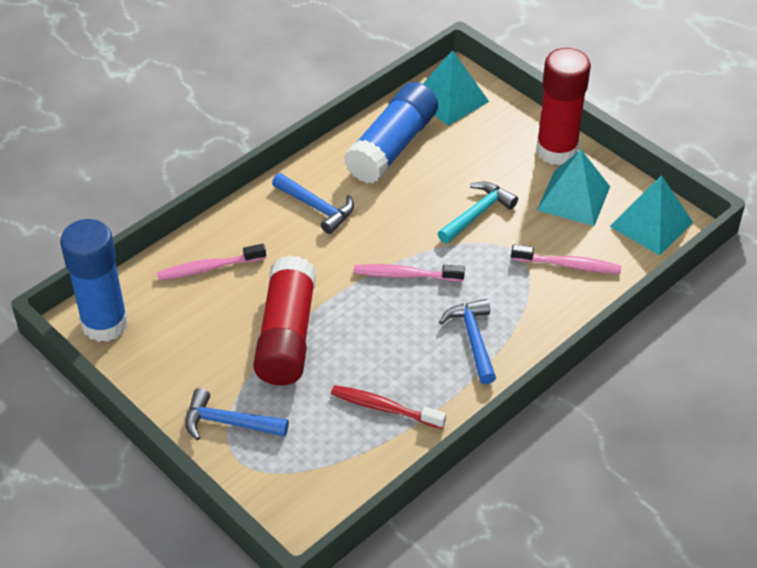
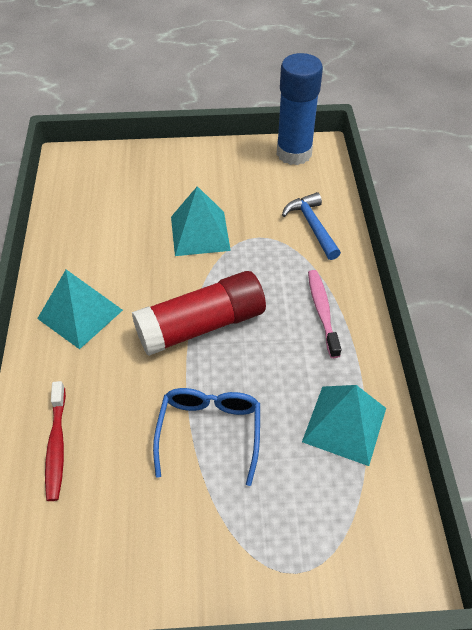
blue glasses: 0 -> 1
blue glue stick: 2 -> 1
blue hammer: 3 -> 1
pink toothbrush: 3 -> 1
red glue stick: 2 -> 1
turquoise hammer: 1 -> 0

